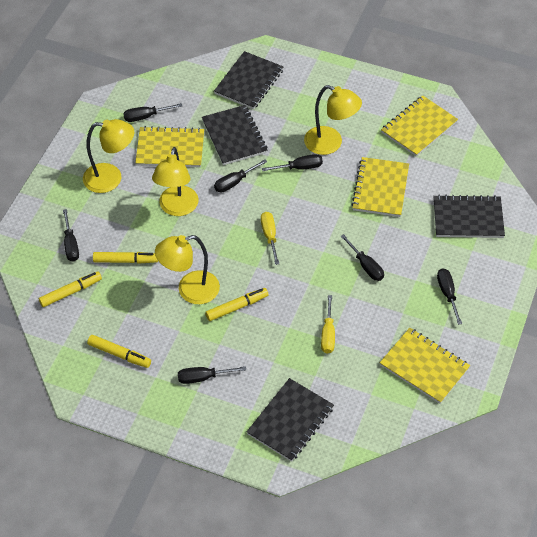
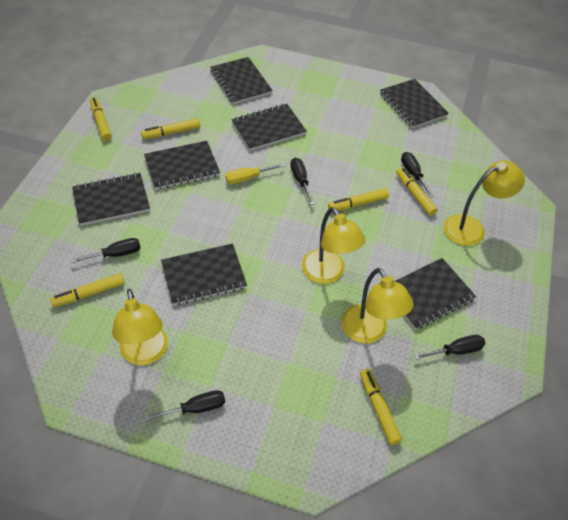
black notebook: 4 -> 7
black screwdriver: 7 -> 5
yellow marker: 4 -> 6
yellow notebook: 4 -> 0
yellow screwdriver: 2 -> 1

